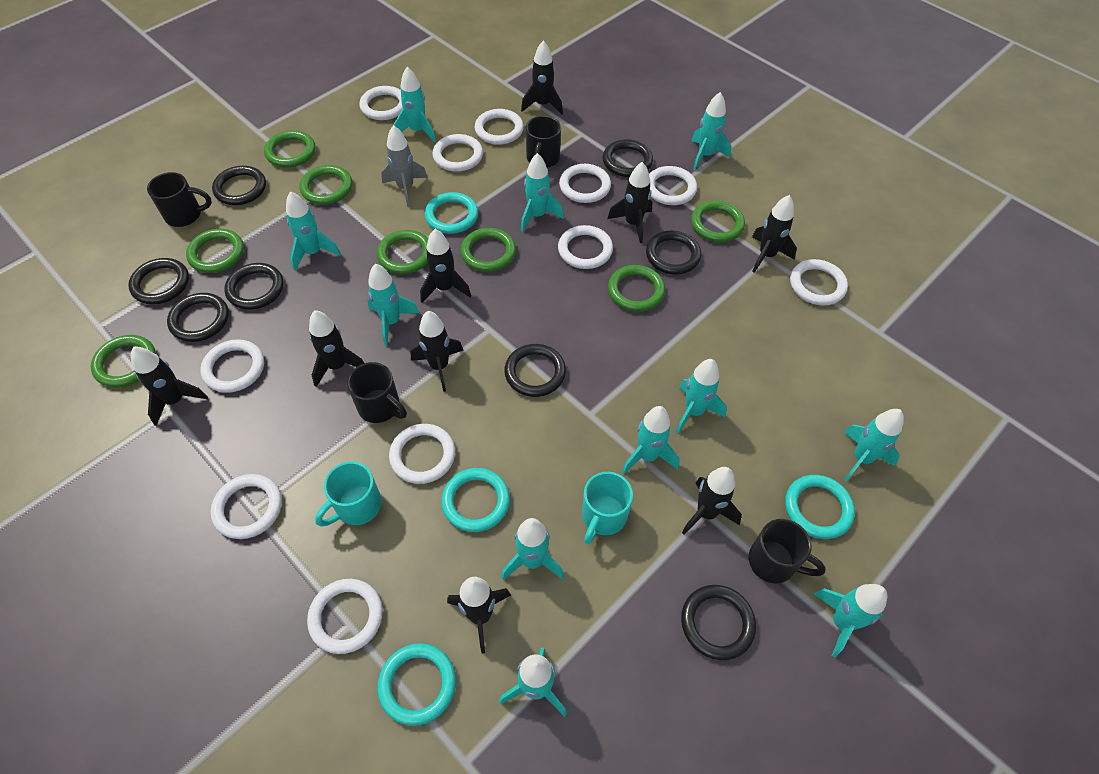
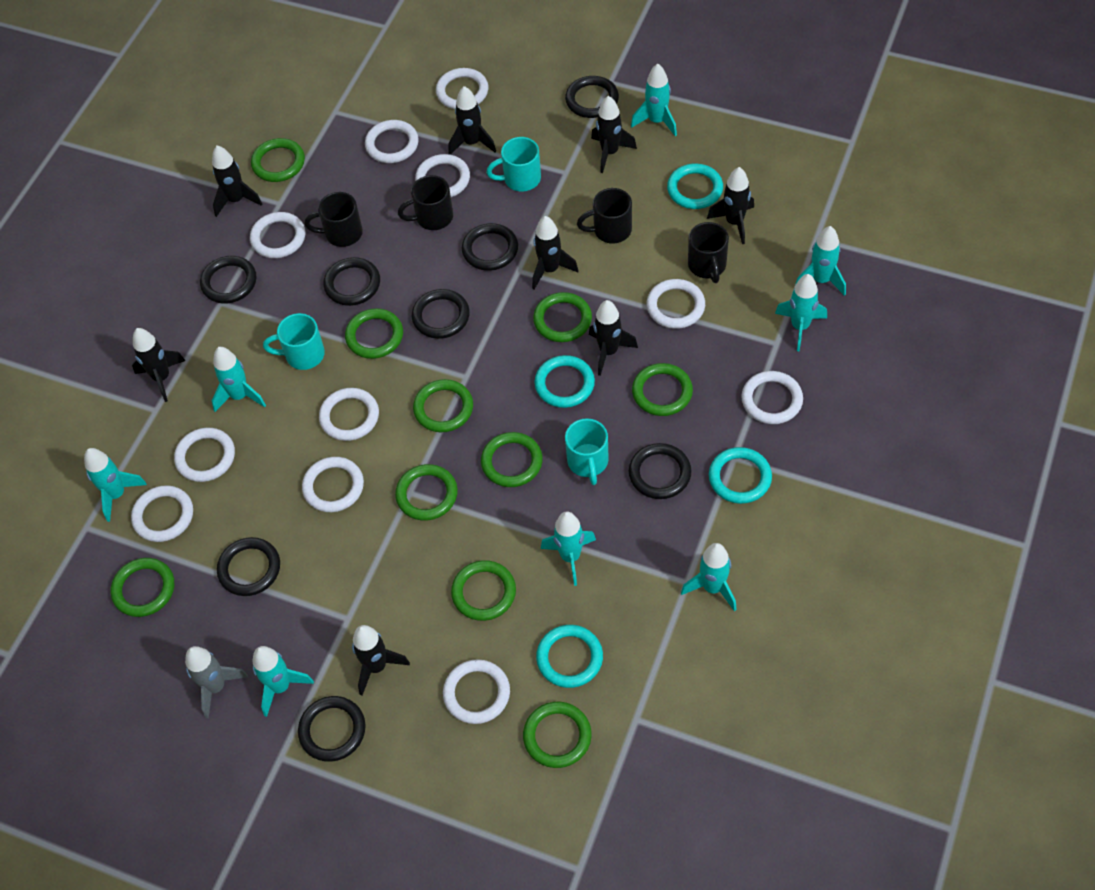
black rocket: 9 -> 8
green ring: 8 -> 10
turquoise mug: 2 -> 3
turquoise rocket: 11 -> 8

